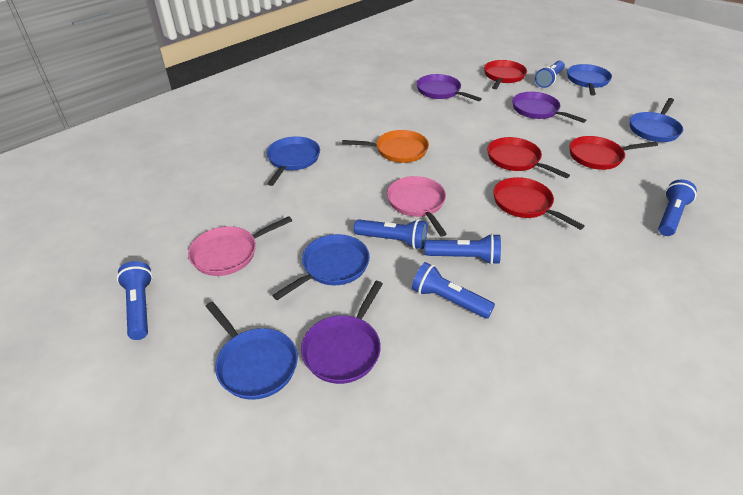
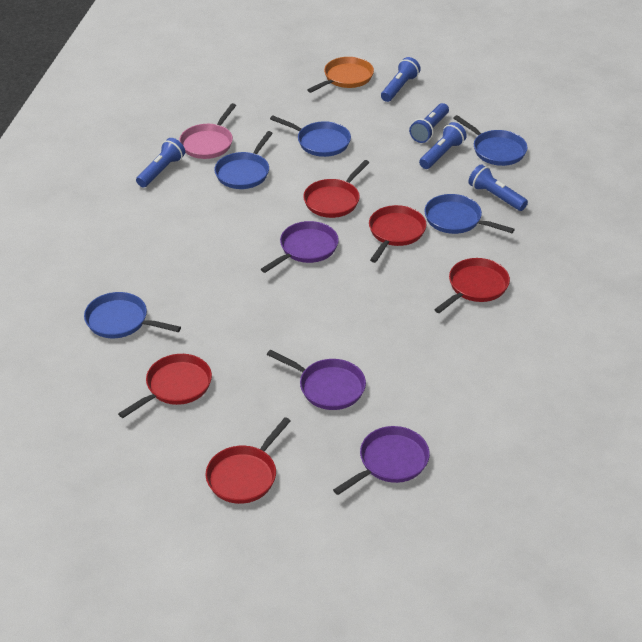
blue flashlight: 6 -> 5
pink pan: 2 -> 1
red pan: 4 -> 5

